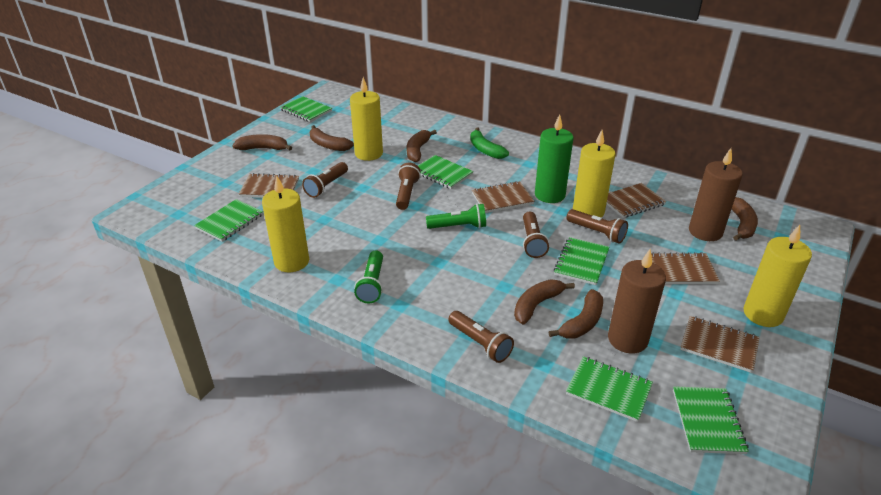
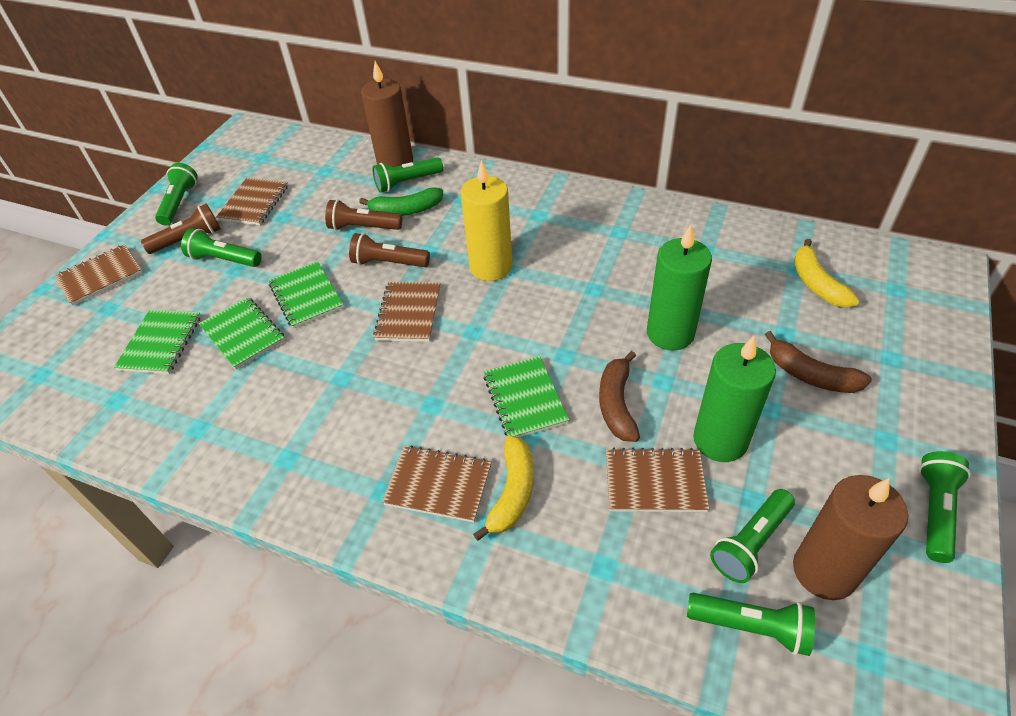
brown banana: 6 -> 2
brown flashlight: 5 -> 3
green candle: 1 -> 2
green flashlight: 2 -> 6
green notebook: 6 -> 4
yellow banana: 0 -> 2
yellow candle: 4 -> 1

